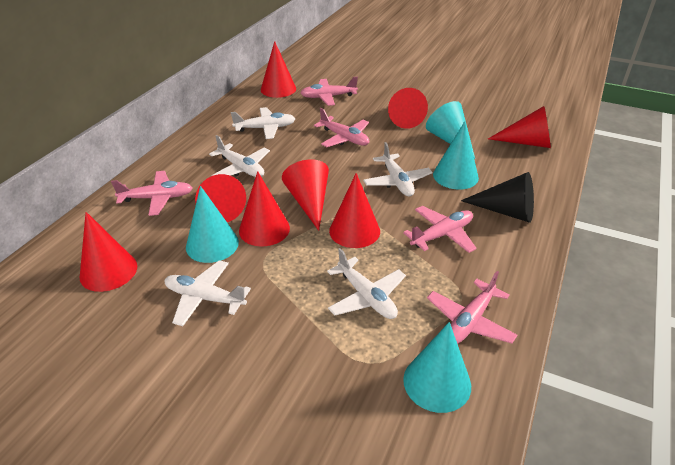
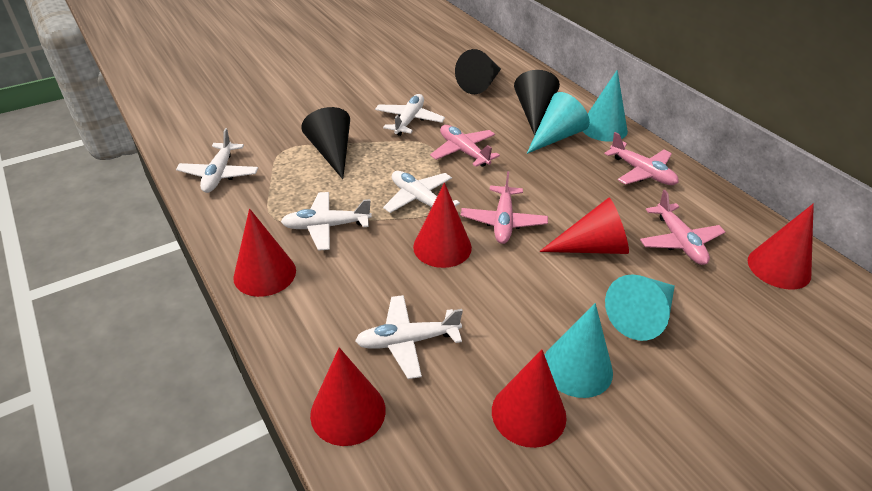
black cone: 1 -> 3
pink plane: 5 -> 4
red cone: 8 -> 6

